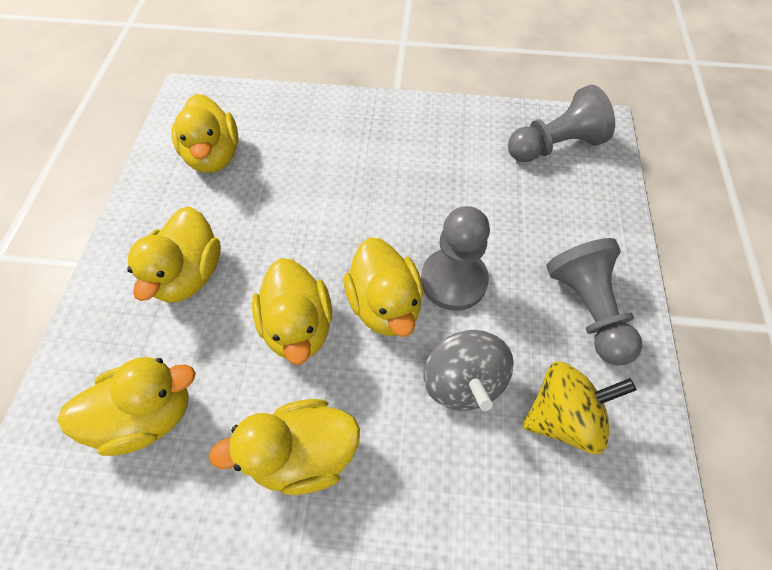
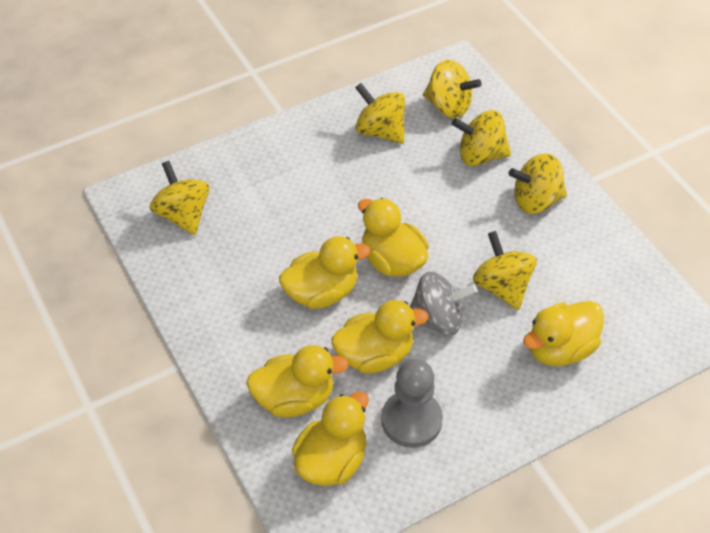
grey pawn: 3 -> 1
yellow spinning top: 1 -> 6

